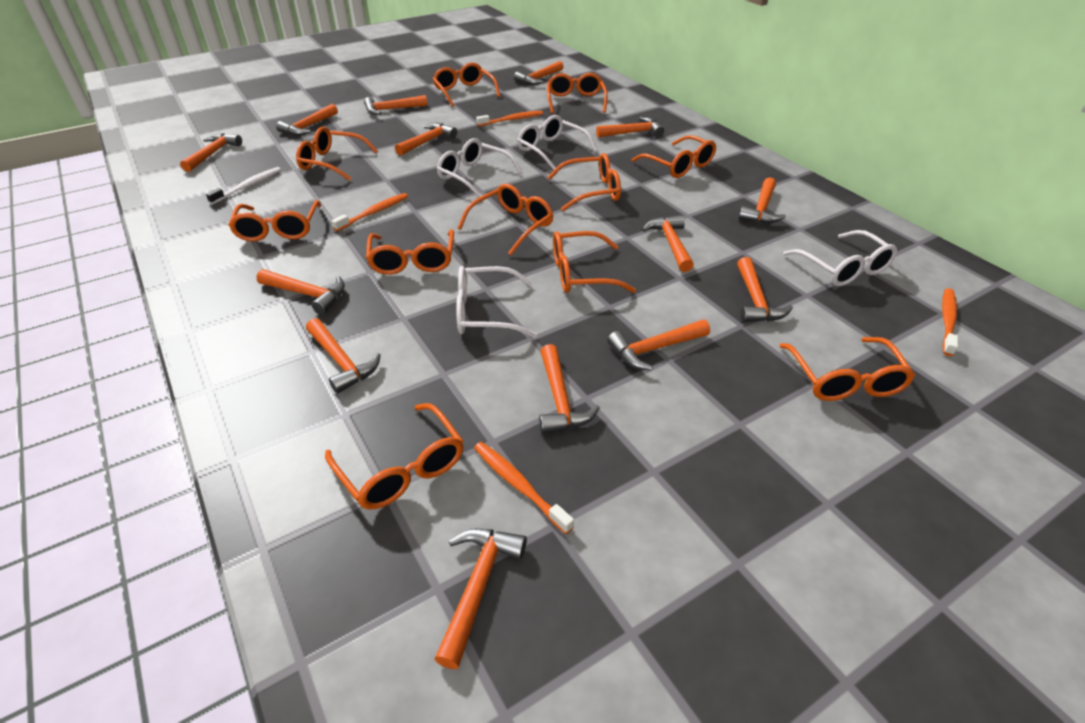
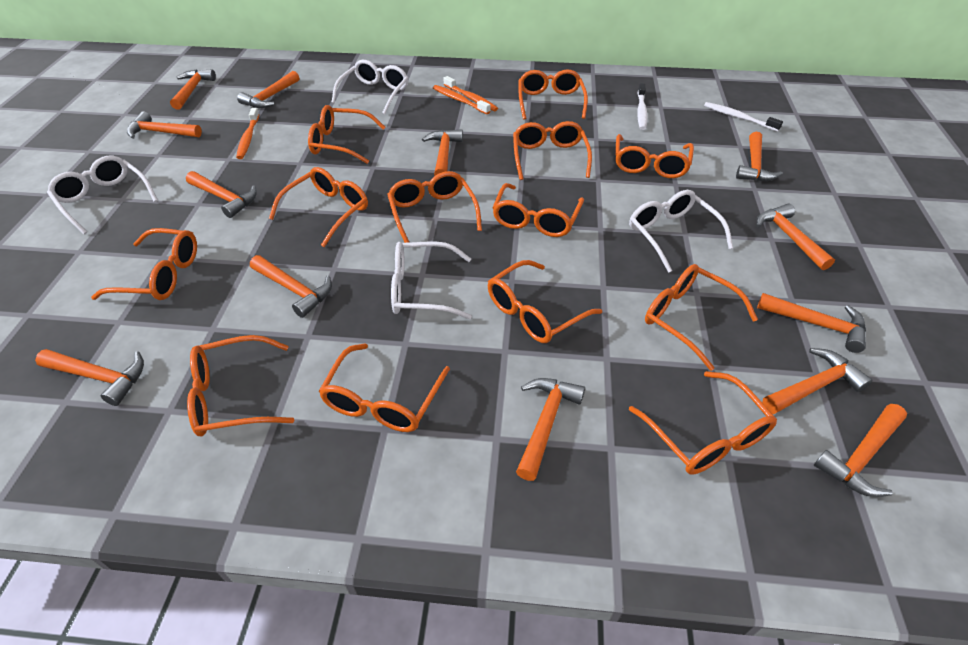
orange glasses: 11 -> 13
orange hammer: 14 -> 13
orange toothbrush: 4 -> 3
white toothbrush: 1 -> 2

